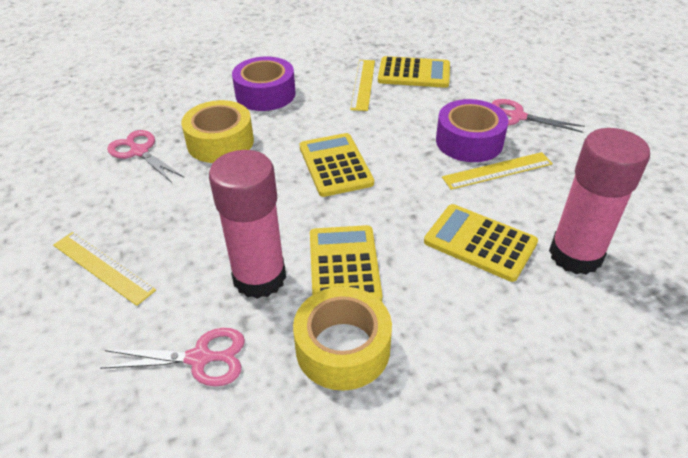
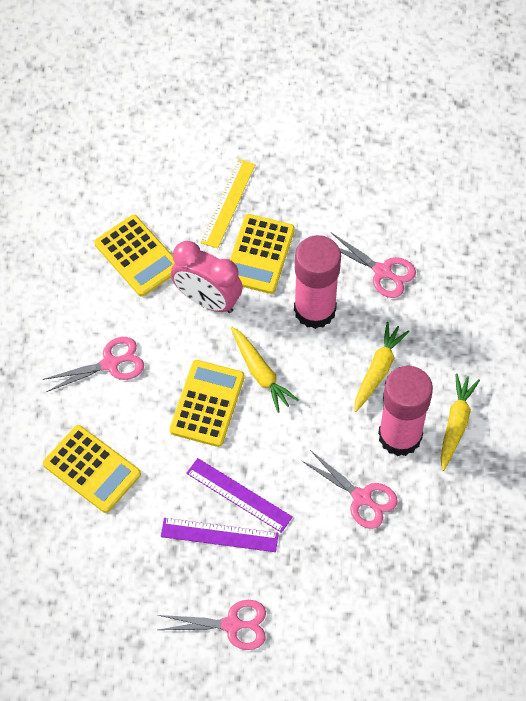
pink clock: 0 -> 1
pink scissors: 3 -> 4
purple ruler: 0 -> 2
purple tape: 2 -> 0
yellow carrot: 0 -> 3
yellow ruler: 3 -> 1
yellow tape: 2 -> 0

